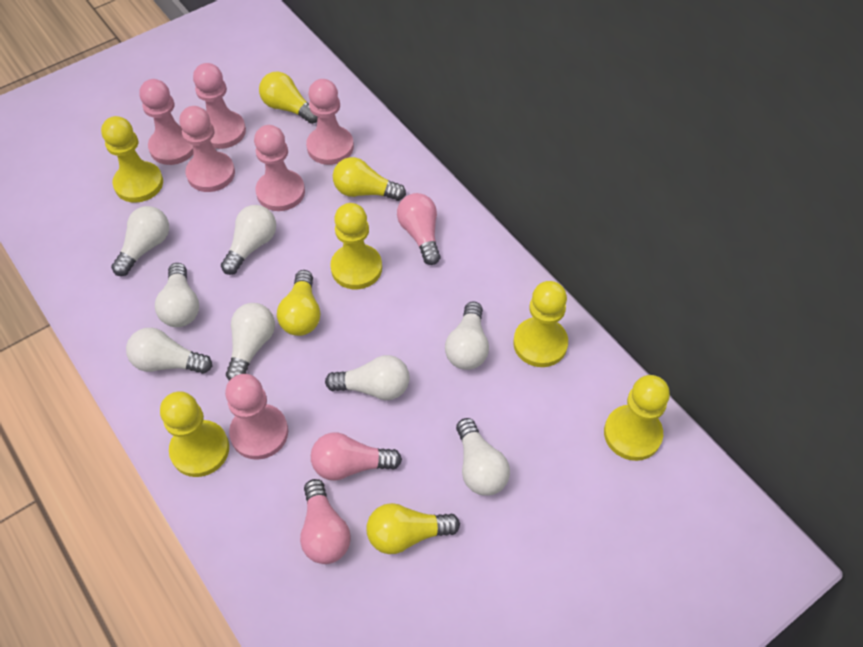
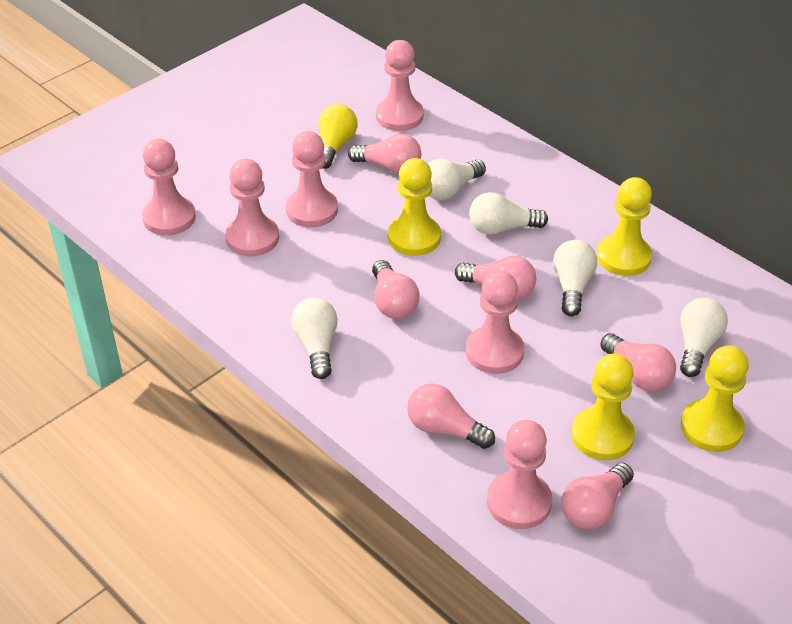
pink light bulb: 3 -> 6
white light bulb: 8 -> 5
yellow light bulb: 4 -> 1
yellow pawn: 5 -> 4

